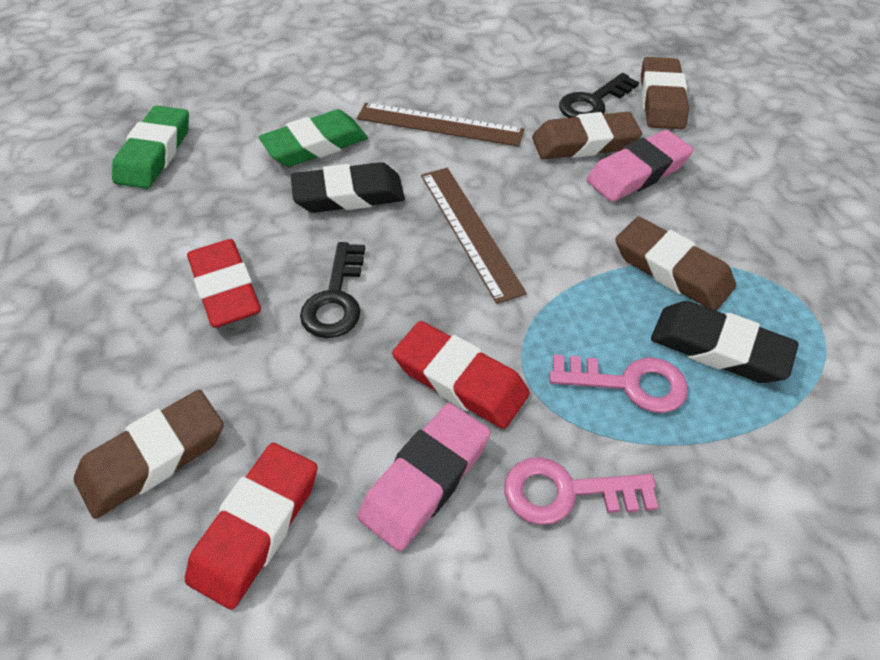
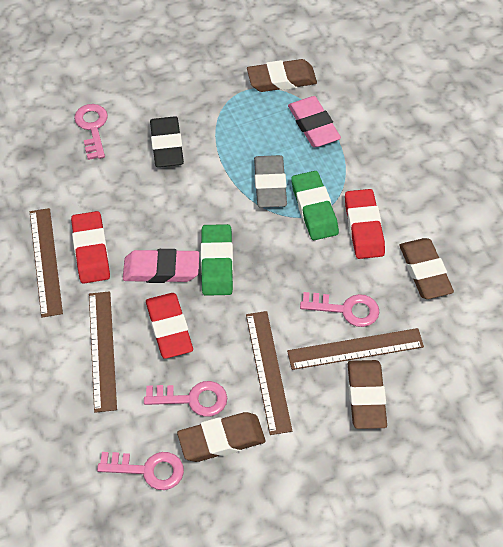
black eraser: 2 -> 1
black key: 2 -> 0
brown ruler: 2 -> 4
grey eraser: 0 -> 1
pink key: 2 -> 4

